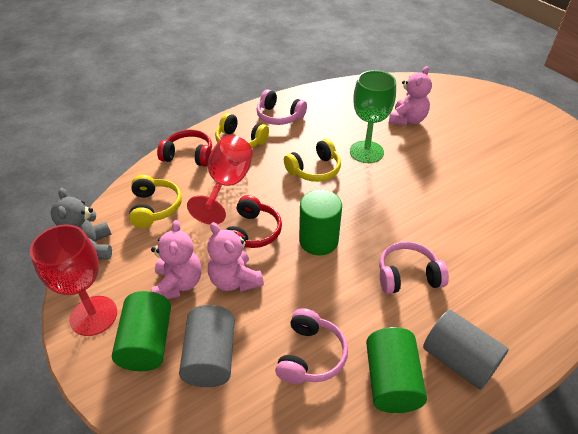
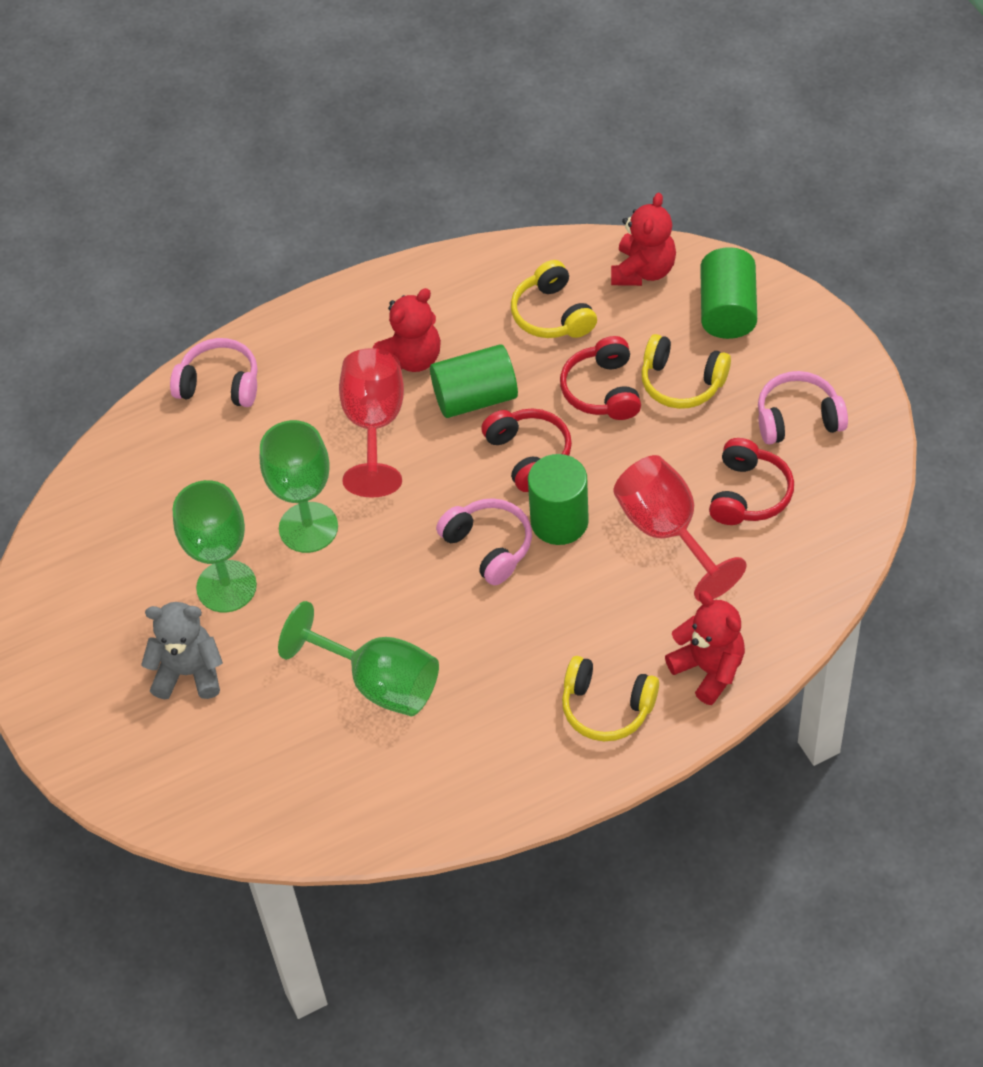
green goblet: 1 -> 3
grey cylinder: 2 -> 0
pink teddy bear: 3 -> 0
red headphones: 2 -> 3
red teddy bear: 0 -> 3

